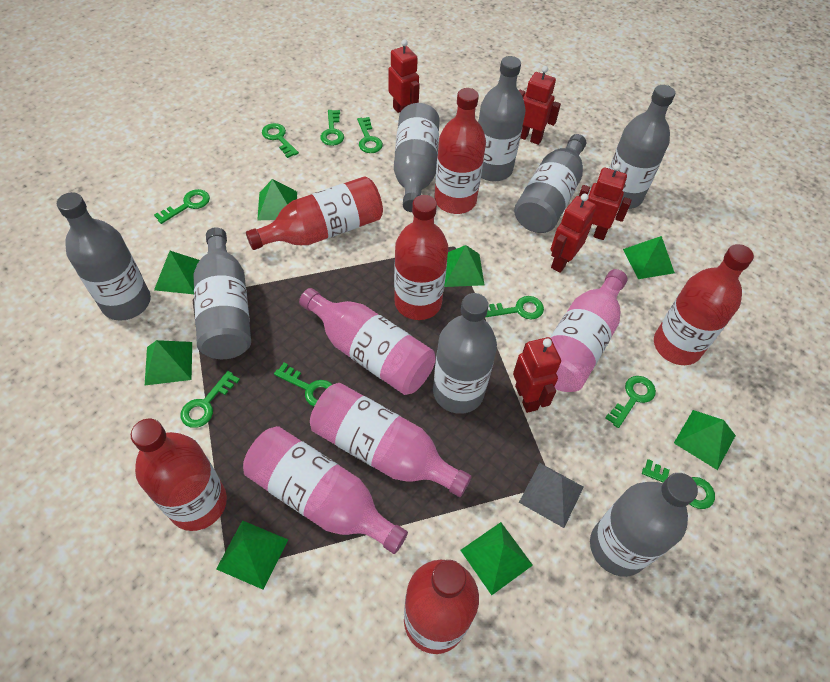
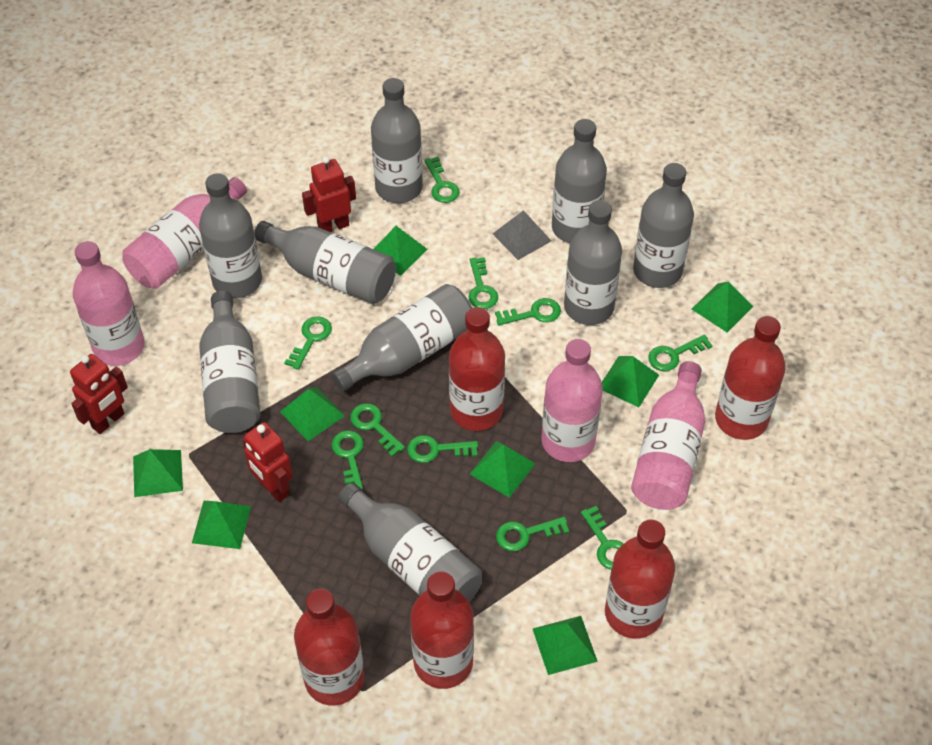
green key: 9 -> 10
grey bottle: 8 -> 9
red bottle: 6 -> 5
red robot: 5 -> 3

